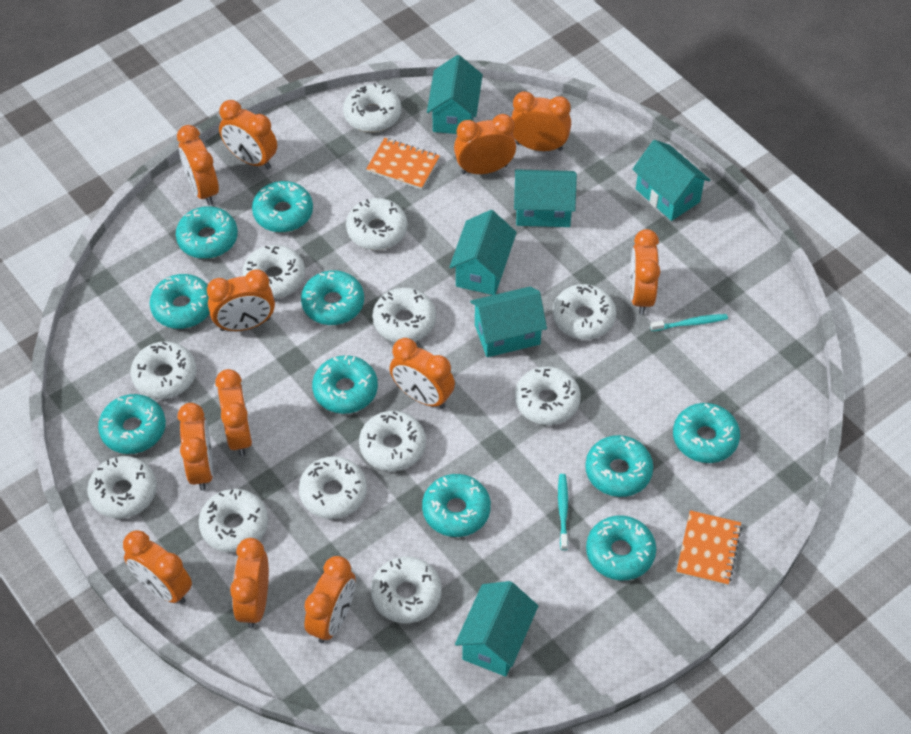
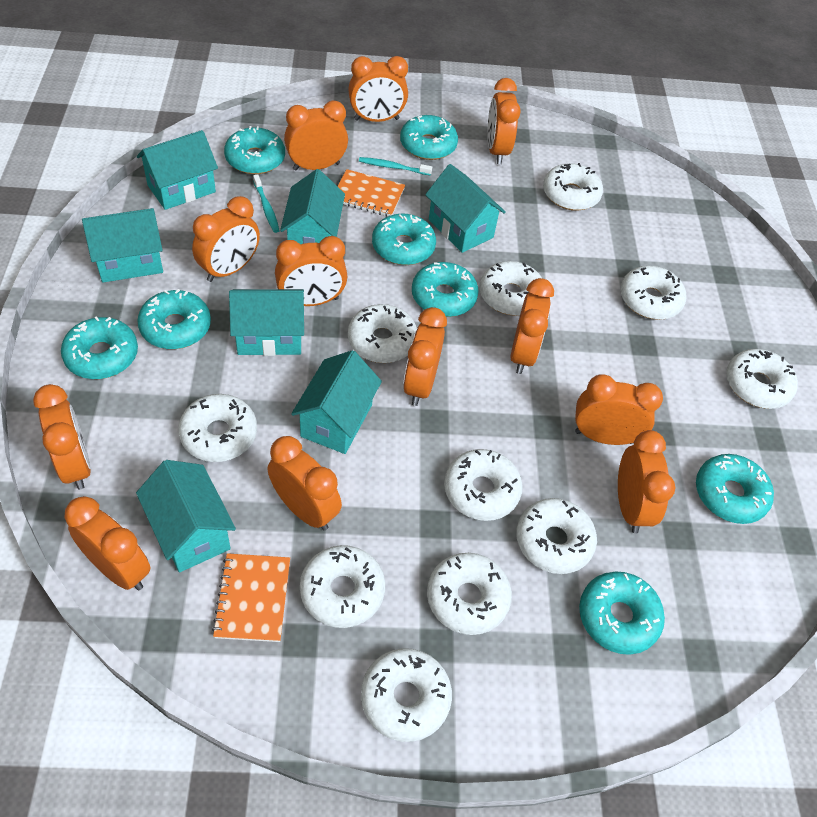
turquoise donut: 10 -> 8
turquoise house: 6 -> 7
white donut: 12 -> 11

